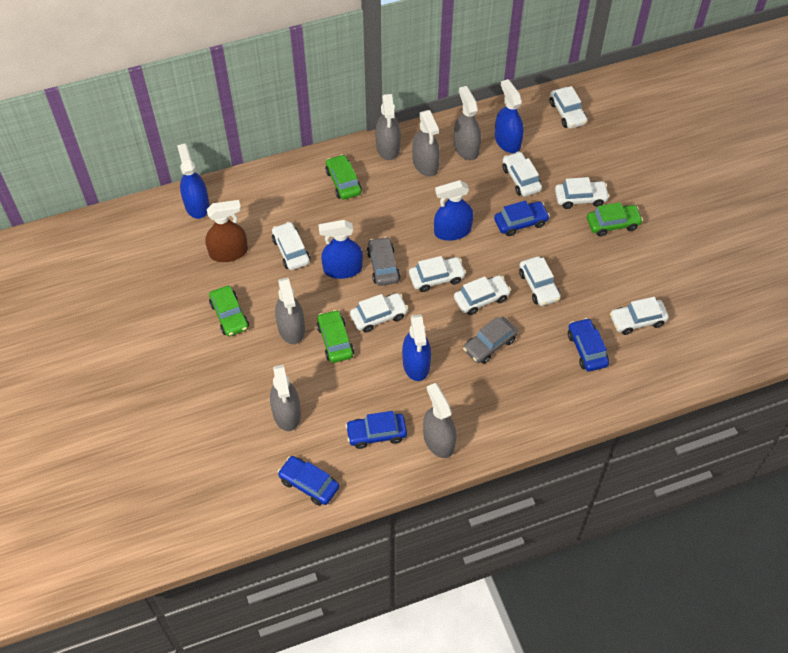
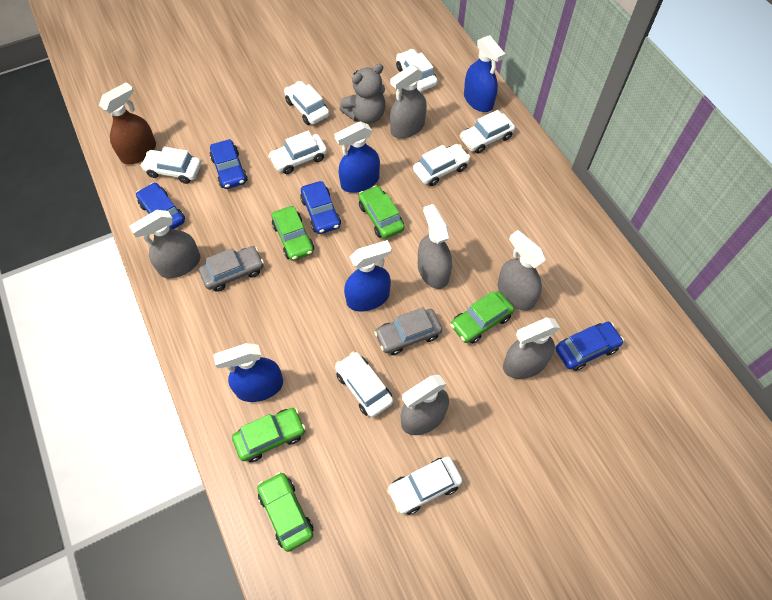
blue spray bottle: 5 -> 4
green car: 4 -> 5
grey teddy bear: 0 -> 1
white car: 9 -> 8

